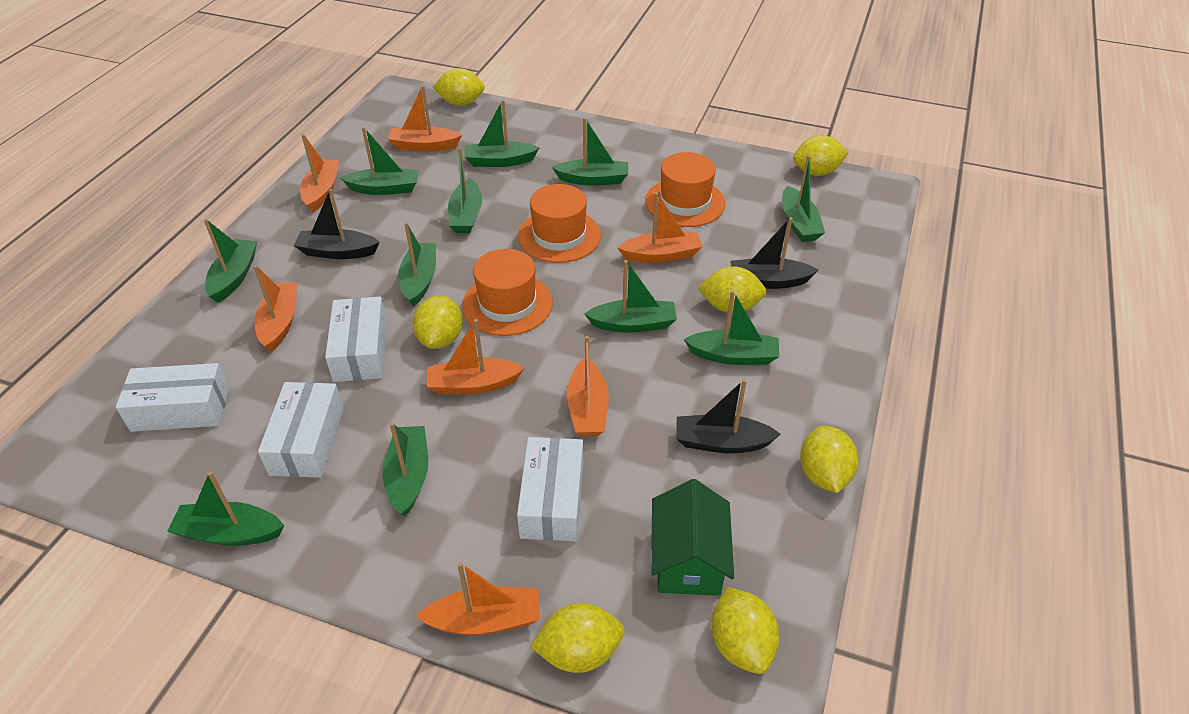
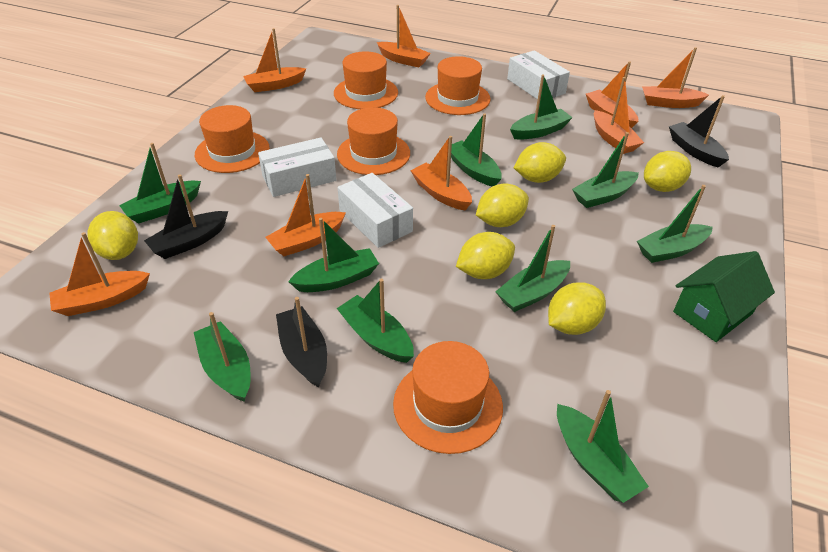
green boat: 11 -> 10
orange boat: 7 -> 8
orange hat: 3 -> 5
white box: 4 -> 3
yellow lemon: 7 -> 6

